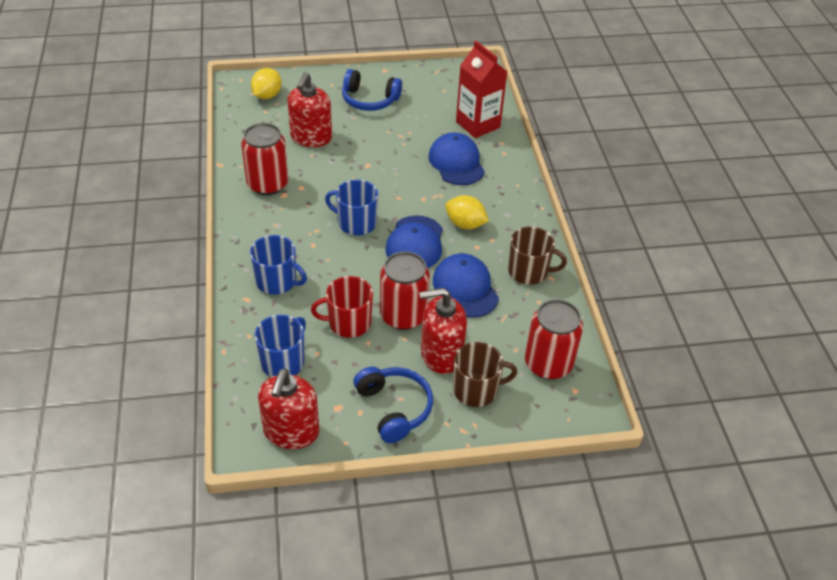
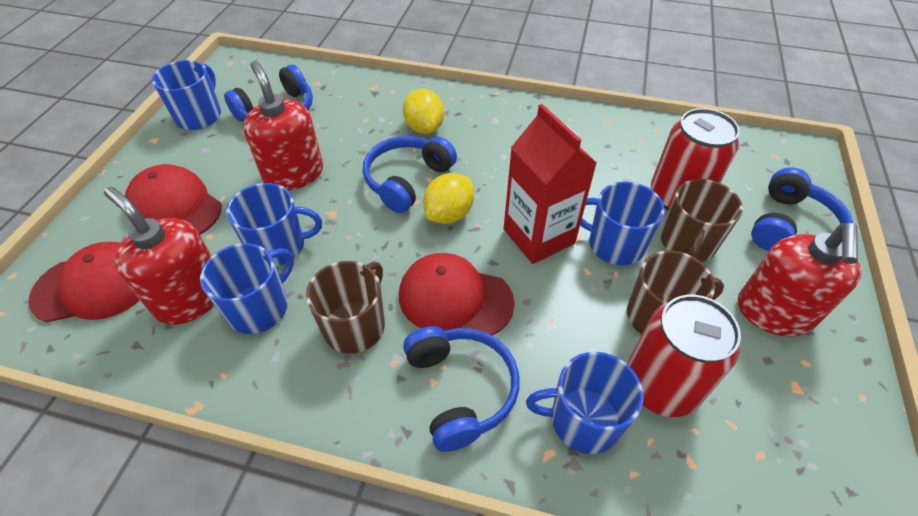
blue cap: 3 -> 0
blue headphones: 2 -> 4
blue mug: 3 -> 5
brown mug: 2 -> 3
red can: 3 -> 2
red cap: 0 -> 3
red mug: 1 -> 0

